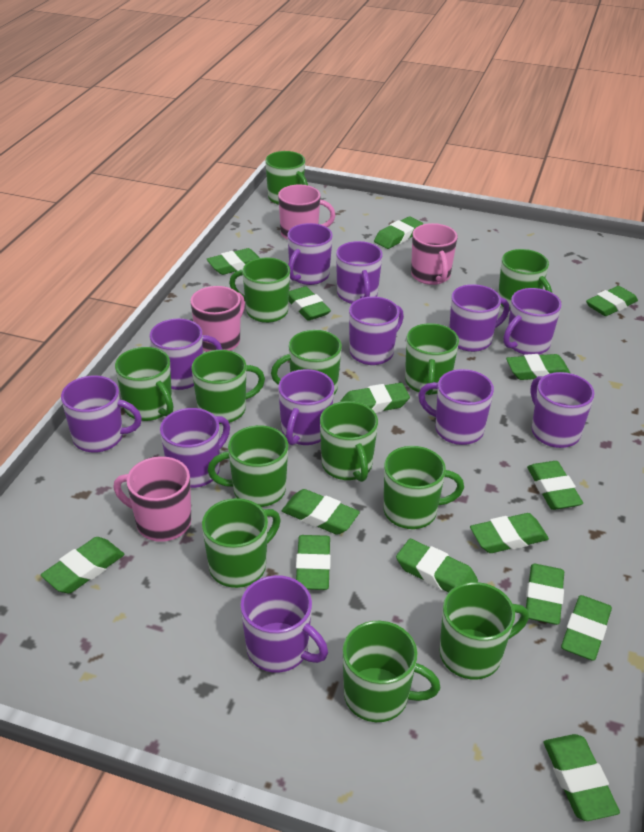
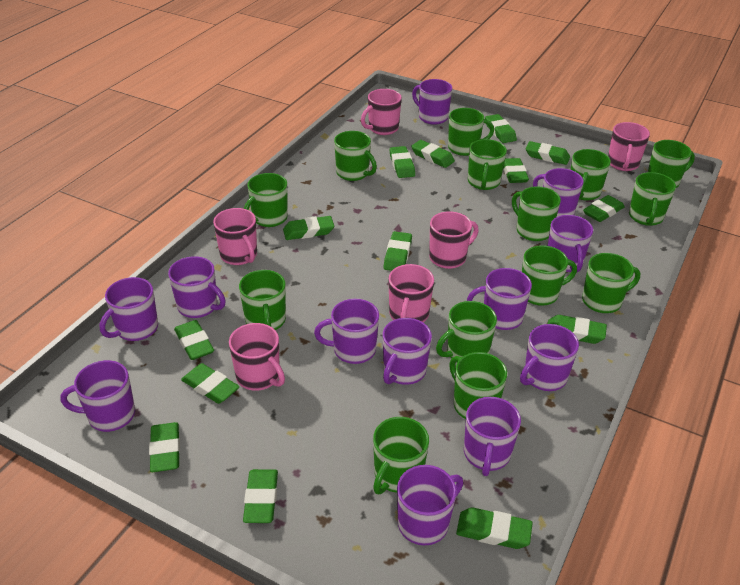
green eraser: 15 -> 14
green mug: 13 -> 14
pink mug: 4 -> 6

